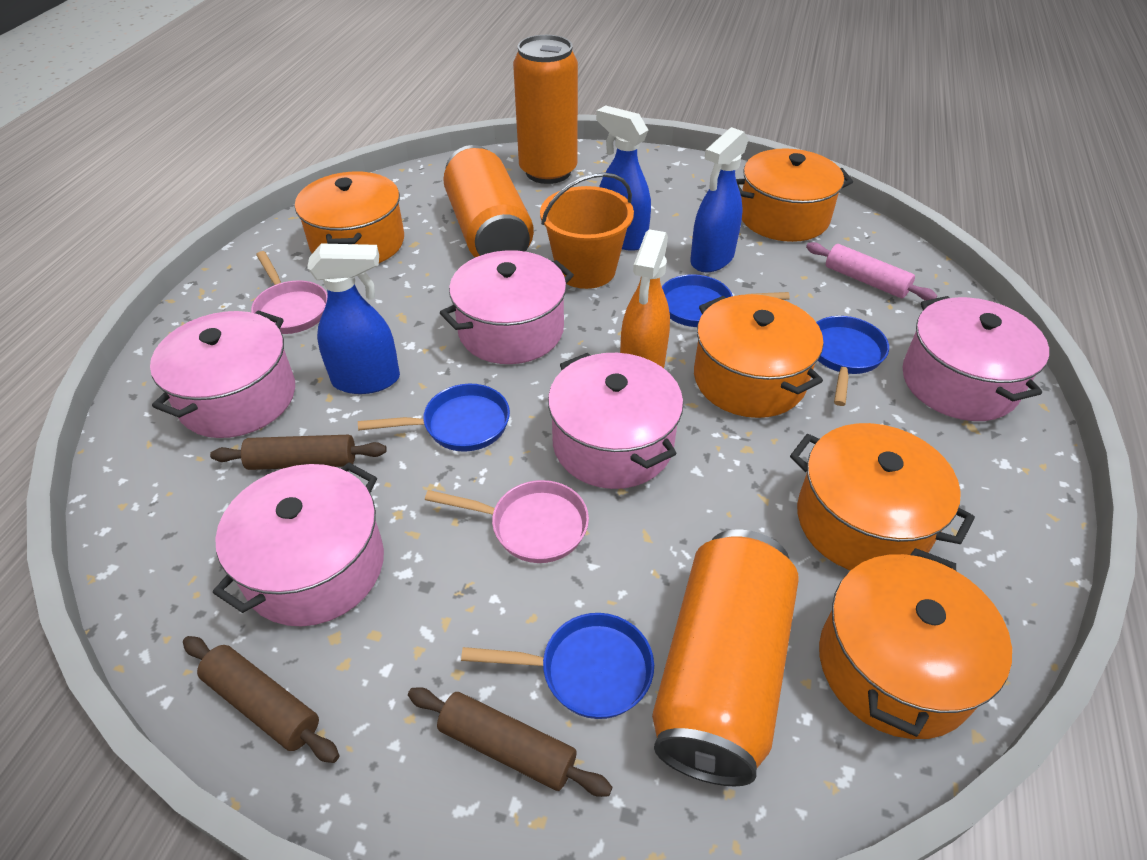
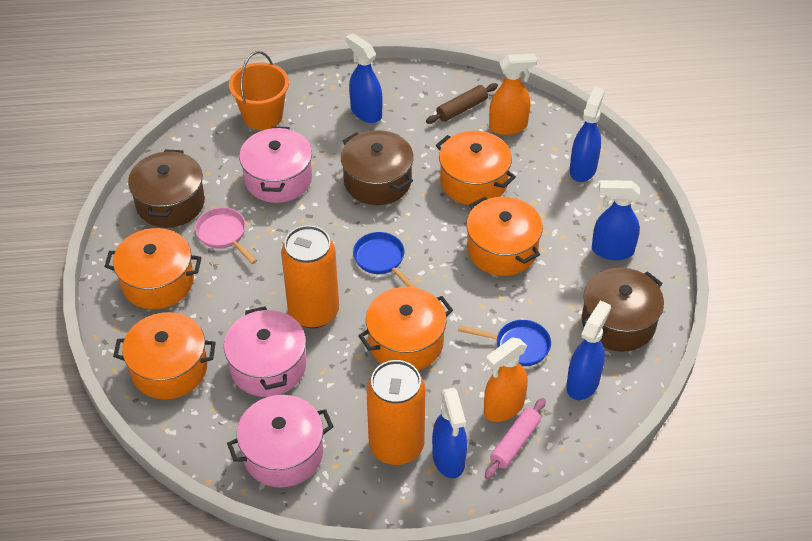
blue pan: 4 -> 2
blue spray bottle: 3 -> 5
brown pot: 0 -> 3
brown rolling pin: 3 -> 1
orange can: 3 -> 2
orange spray bottle: 1 -> 2
pink pan: 2 -> 1
pink pot: 5 -> 3

